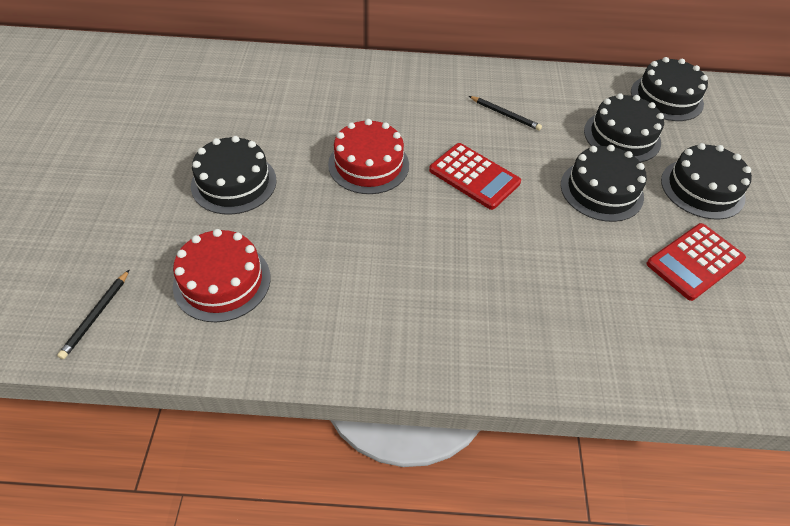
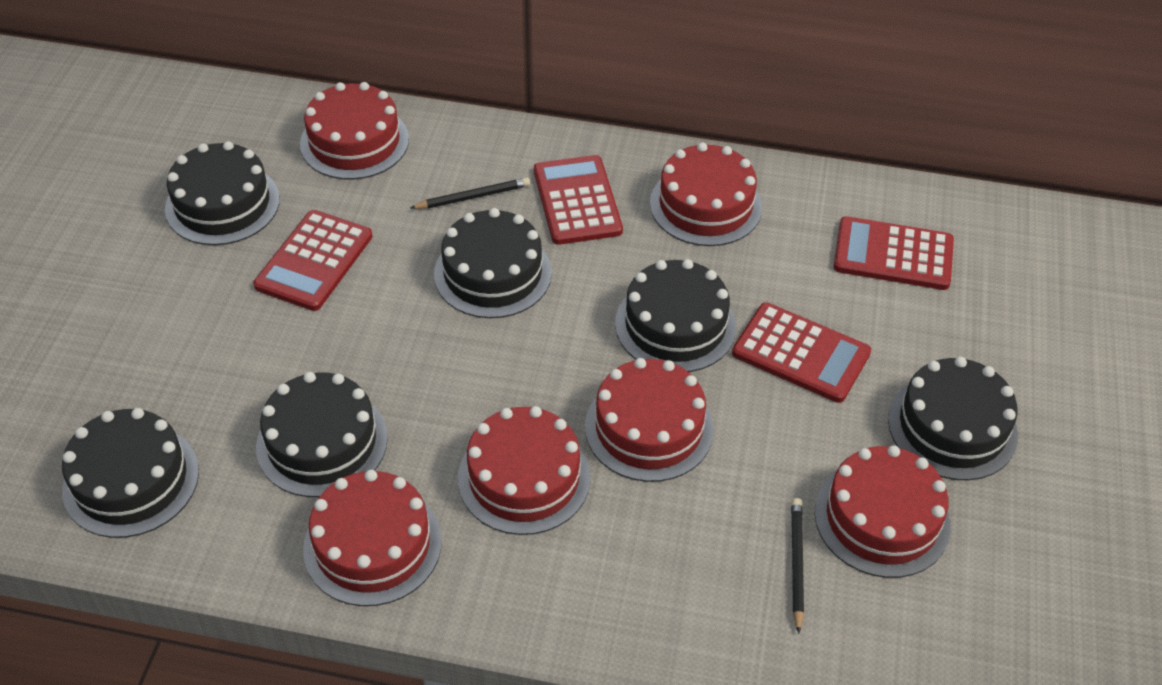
black cake: 5 -> 6
red cake: 2 -> 6
red calculator: 2 -> 4

